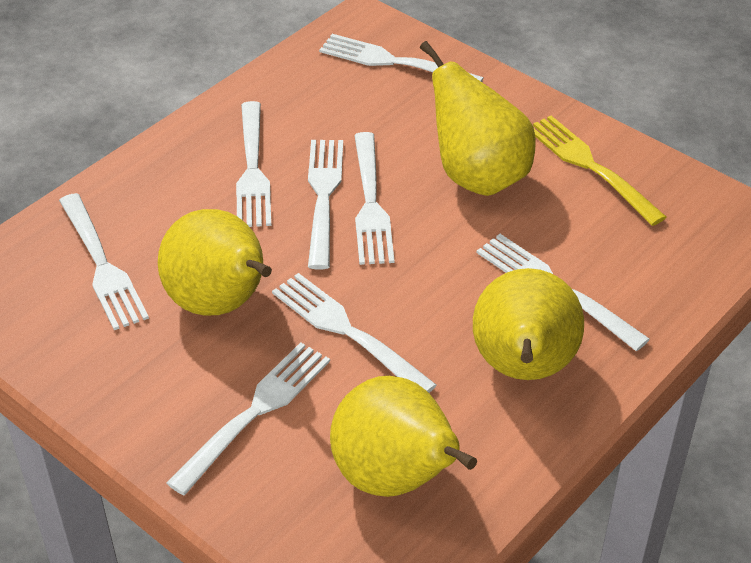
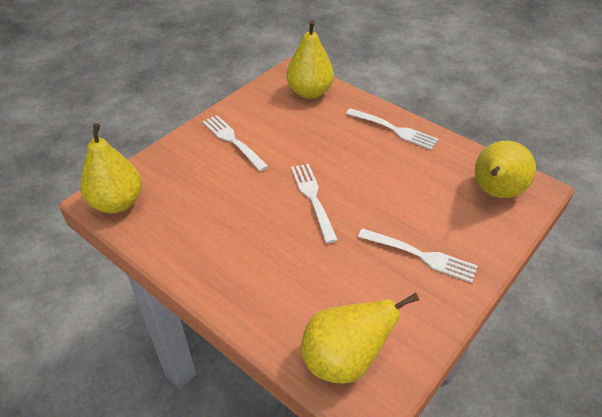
white fork: 8 -> 4
yellow fork: 1 -> 0

